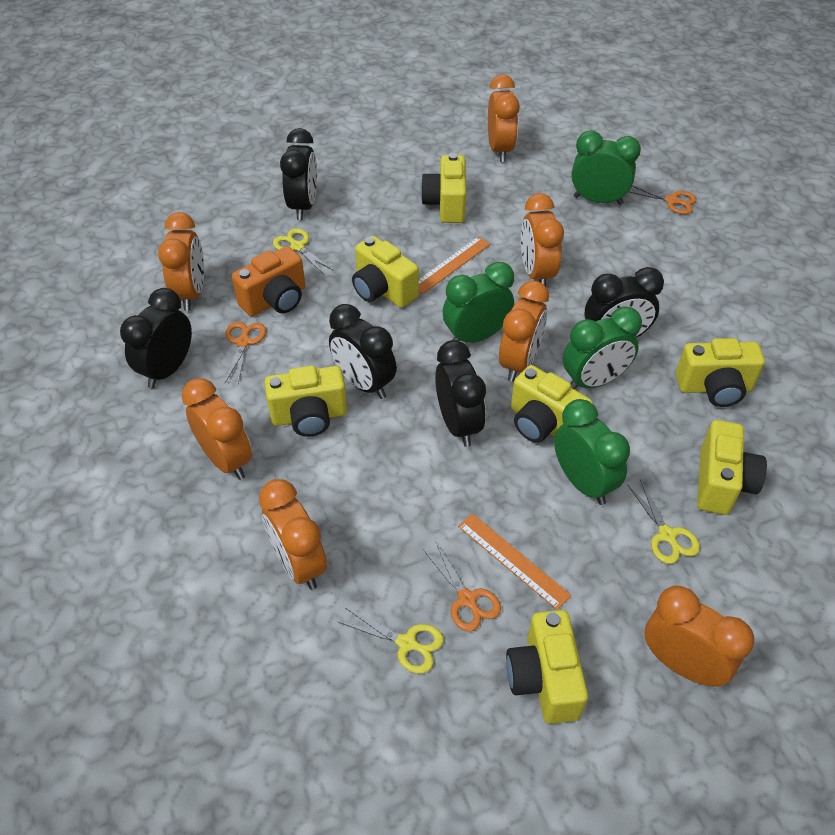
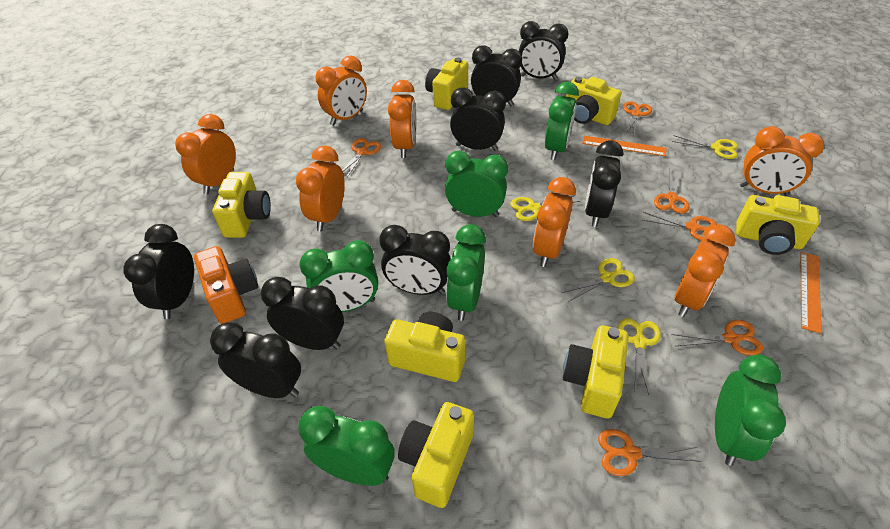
black clock: 5 -> 8
green clock: 4 -> 6
orange scissors: 3 -> 6
yellow scissors: 3 -> 4

